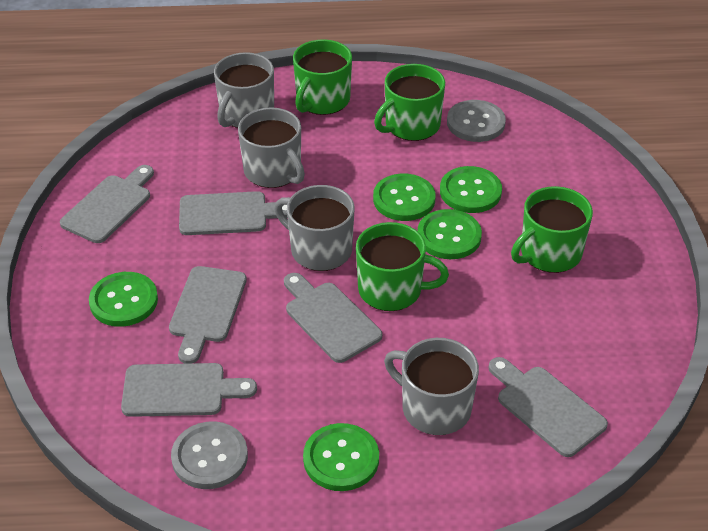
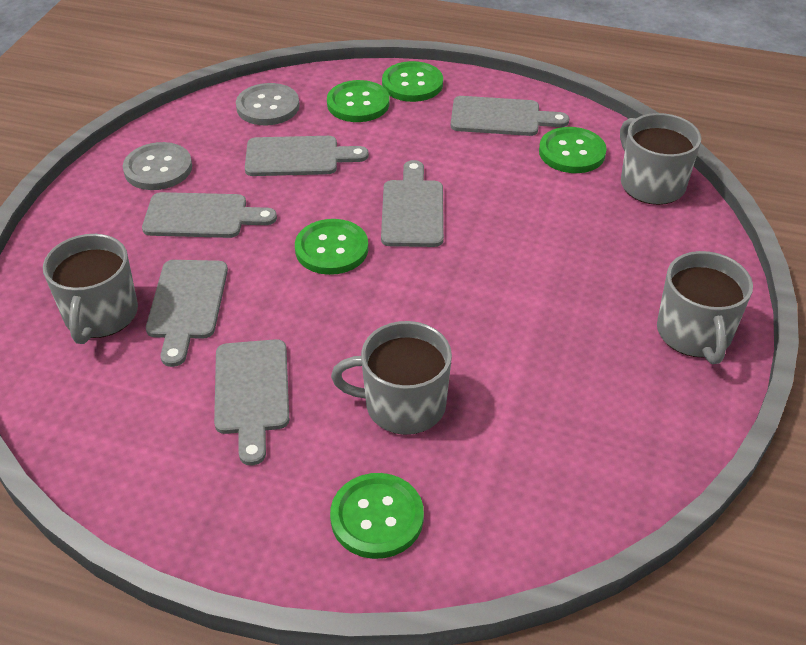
green mug: 4 -> 0

